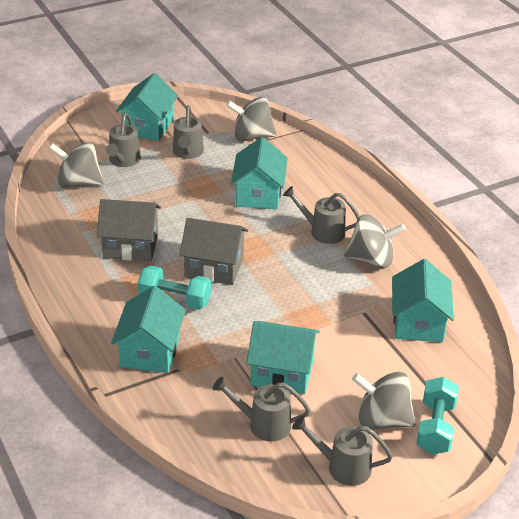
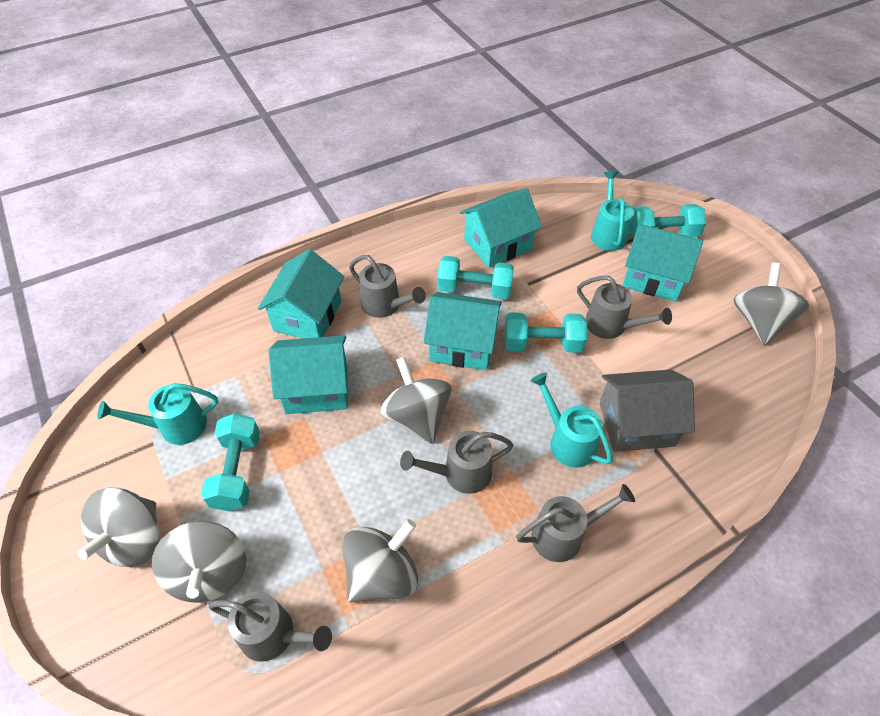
grey house: 2 -> 1
grey spinning top: 4 -> 5
turquoise dumbbell: 2 -> 4
turquoise watering can: 0 -> 3

